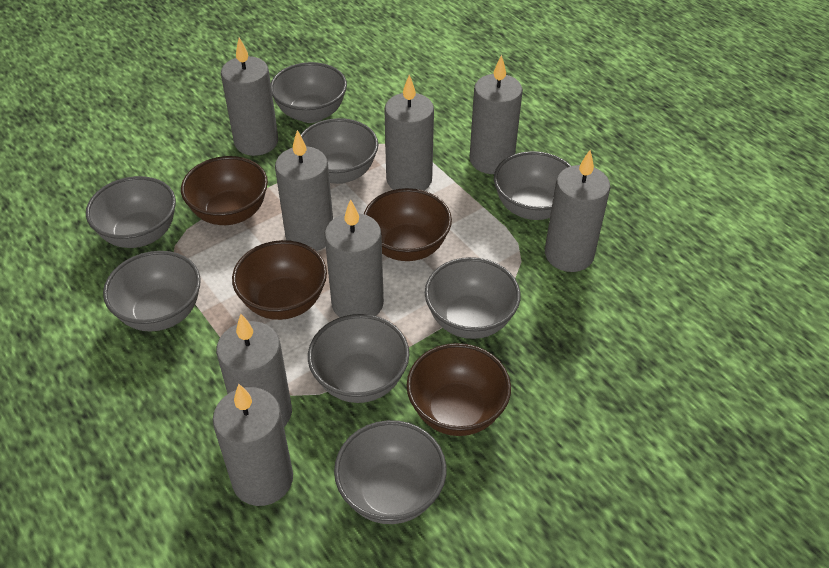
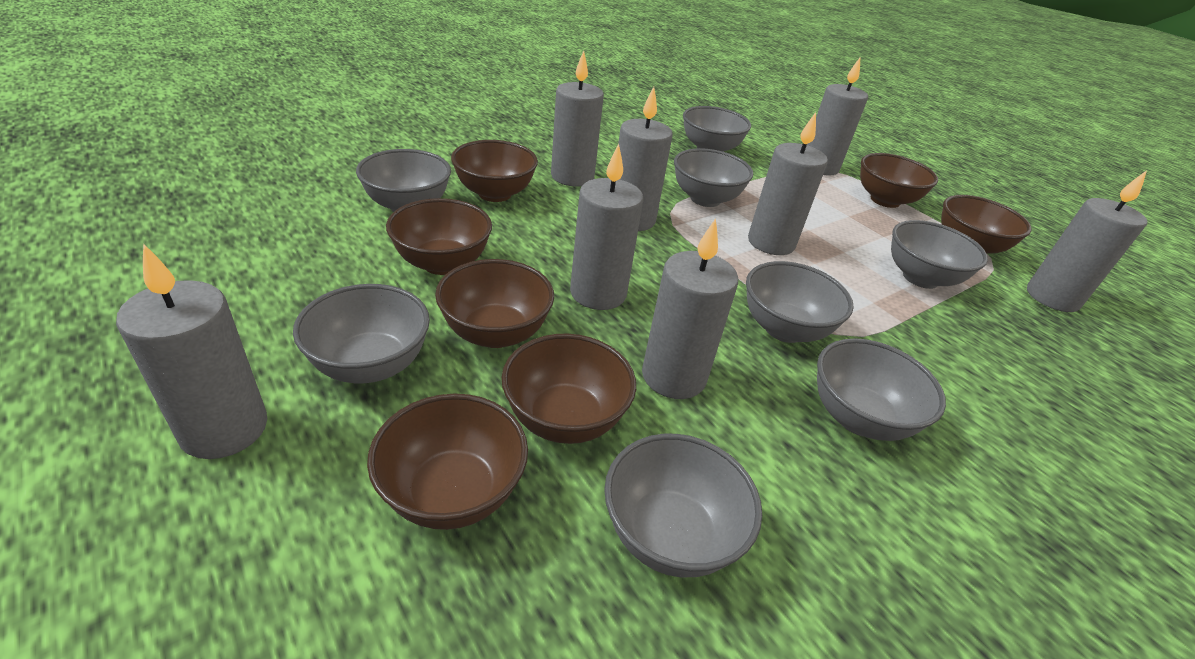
brown bowl: 4 -> 7

